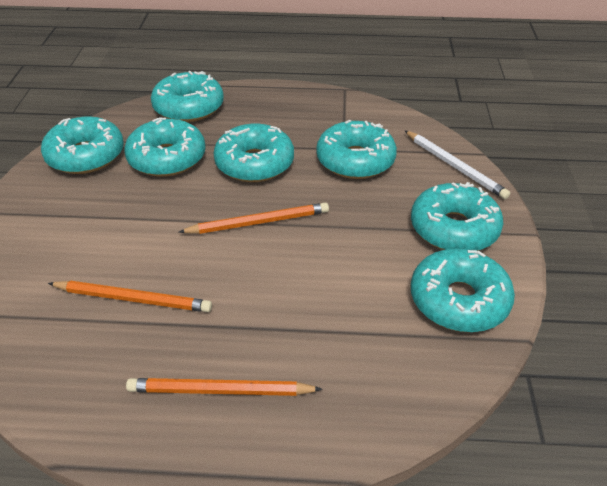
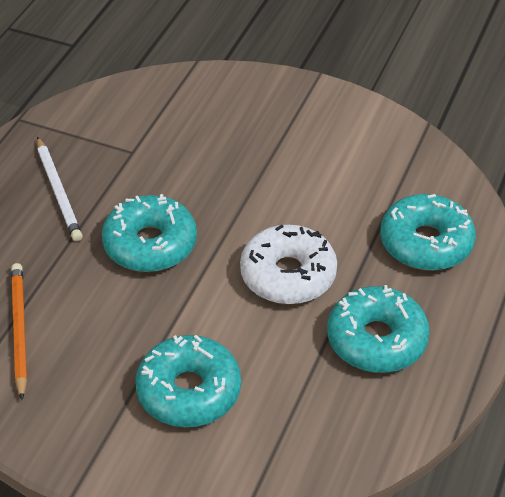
orange pencil: 3 -> 1
turquoise donut: 7 -> 4
white donut: 0 -> 1

